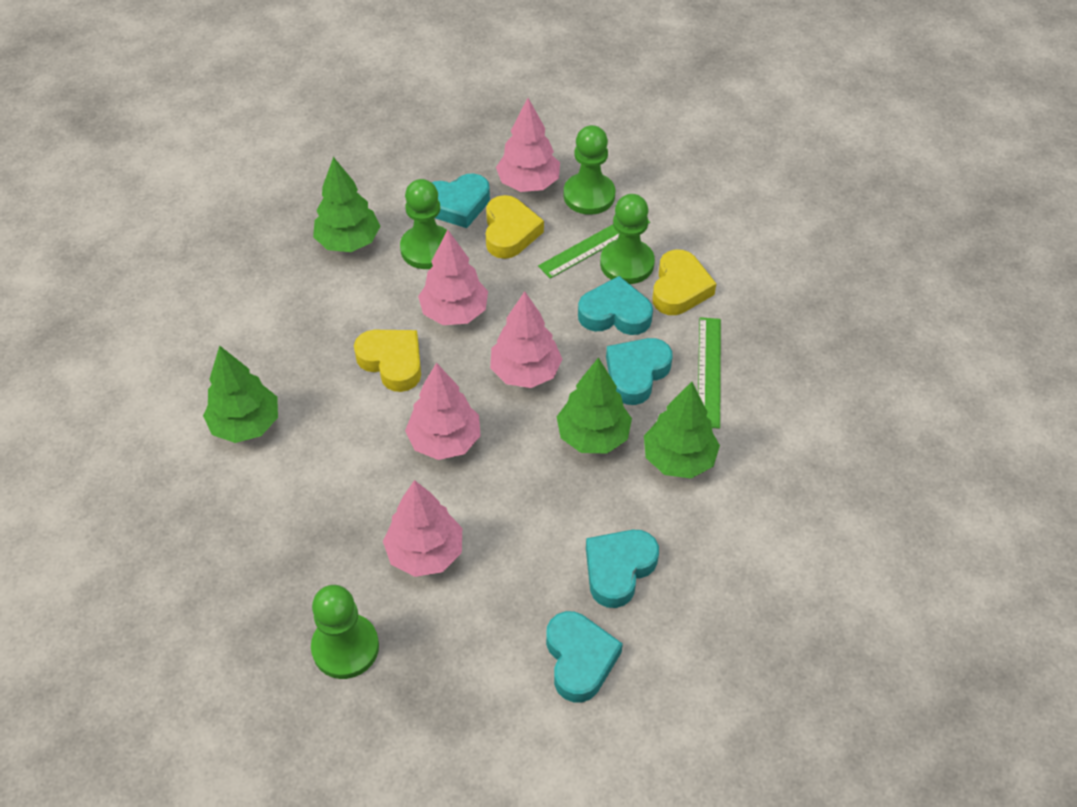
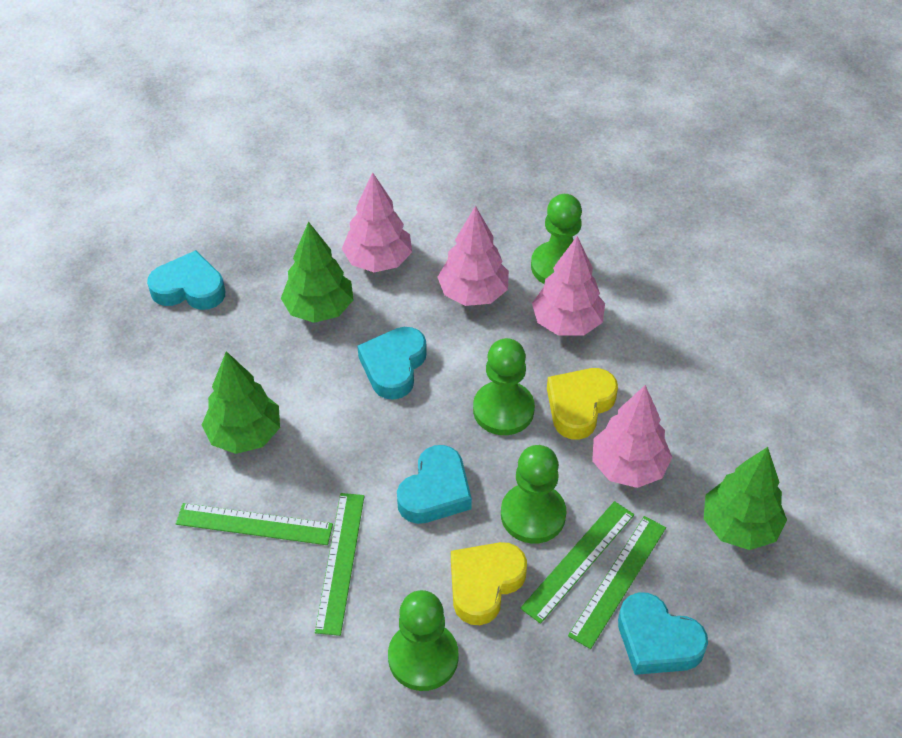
green ruler: 2 -> 4
green tree: 4 -> 3
pink tree: 5 -> 4
turquoise heart: 5 -> 4
yellow heart: 3 -> 2

